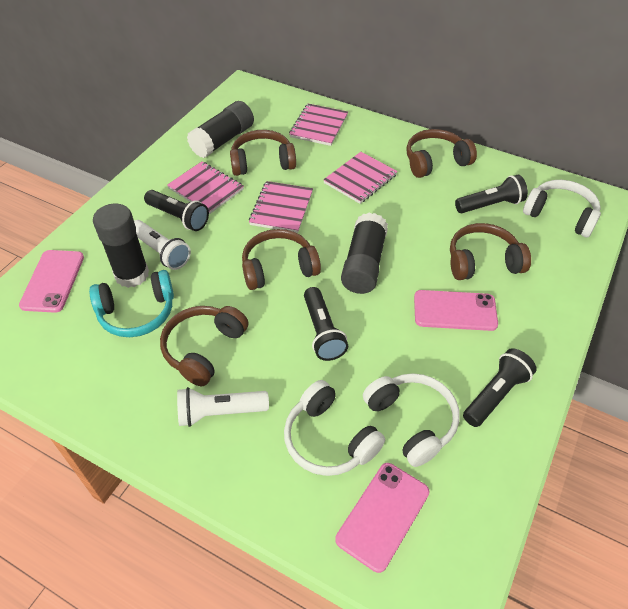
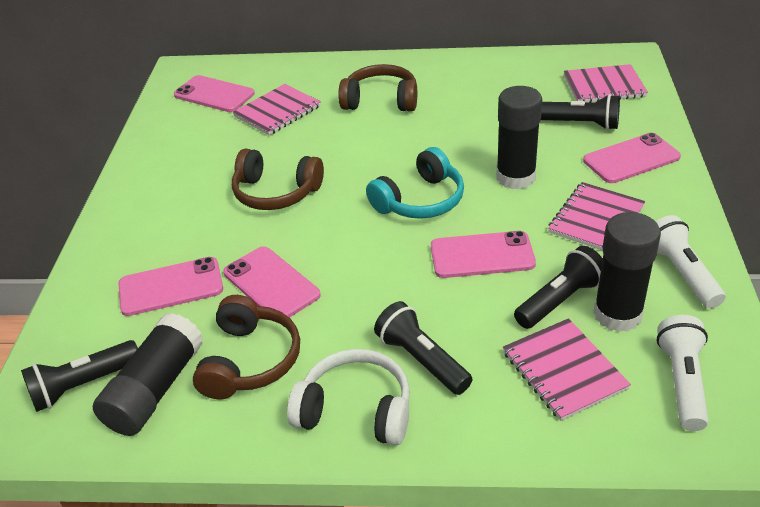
brown headphones: 5 -> 3
pink phone: 3 -> 5
white headphones: 3 -> 1

